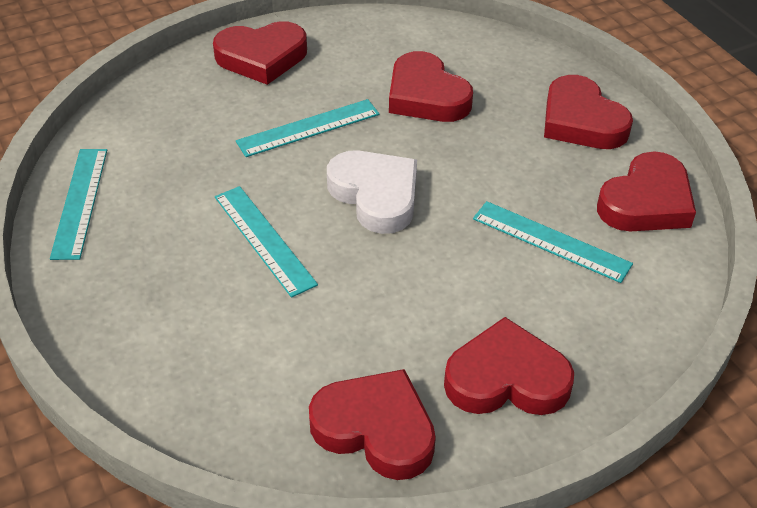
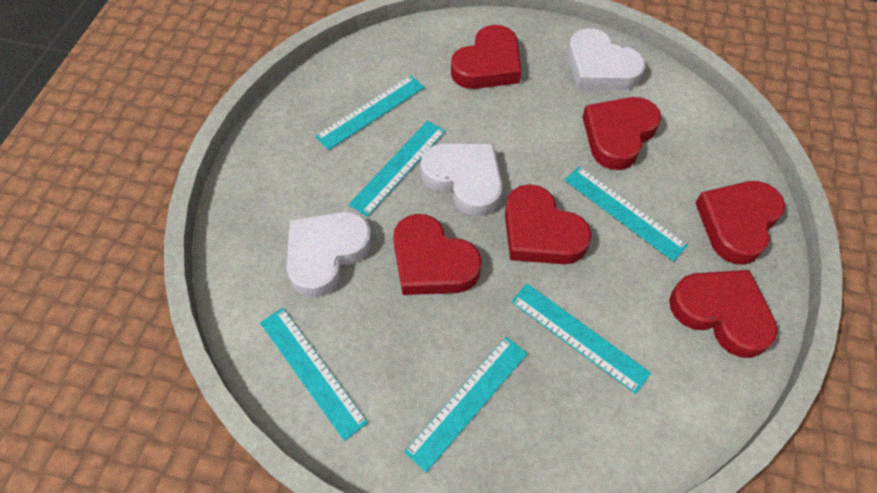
turquoise ruler: 4 -> 6
white heart: 1 -> 3

